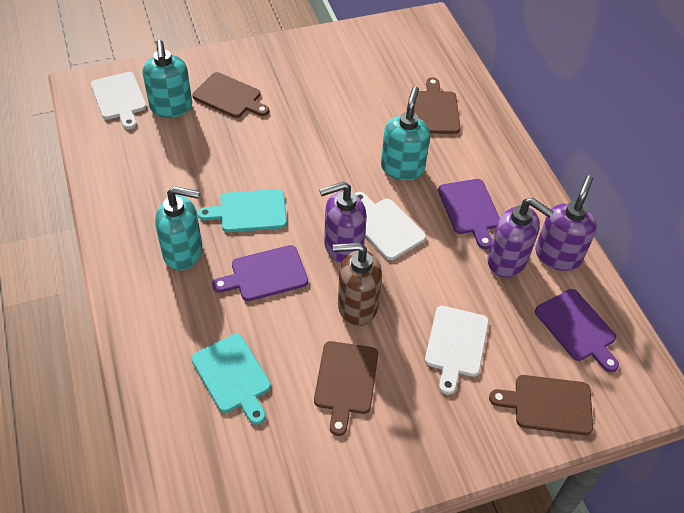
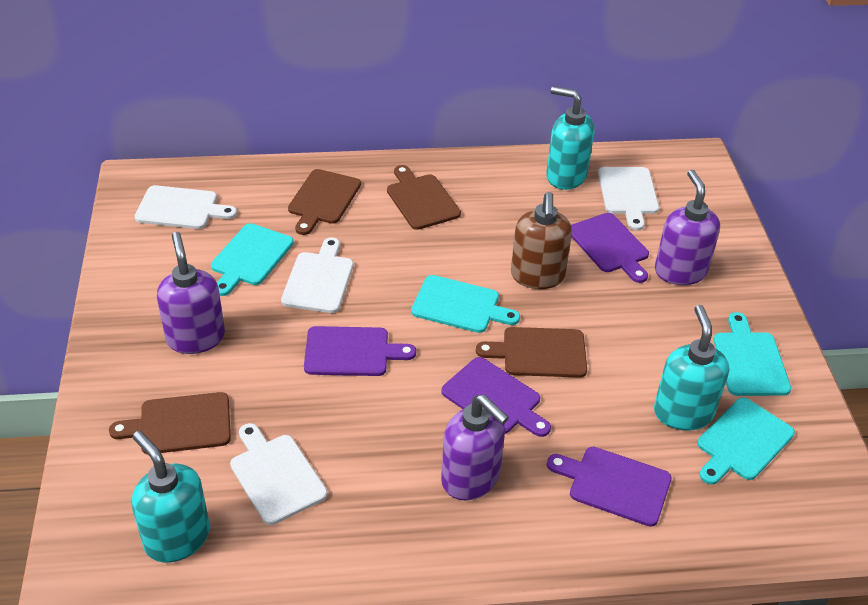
purple cutting board: 3 -> 4
turquoise cutting board: 2 -> 4
white cutting board: 3 -> 4

